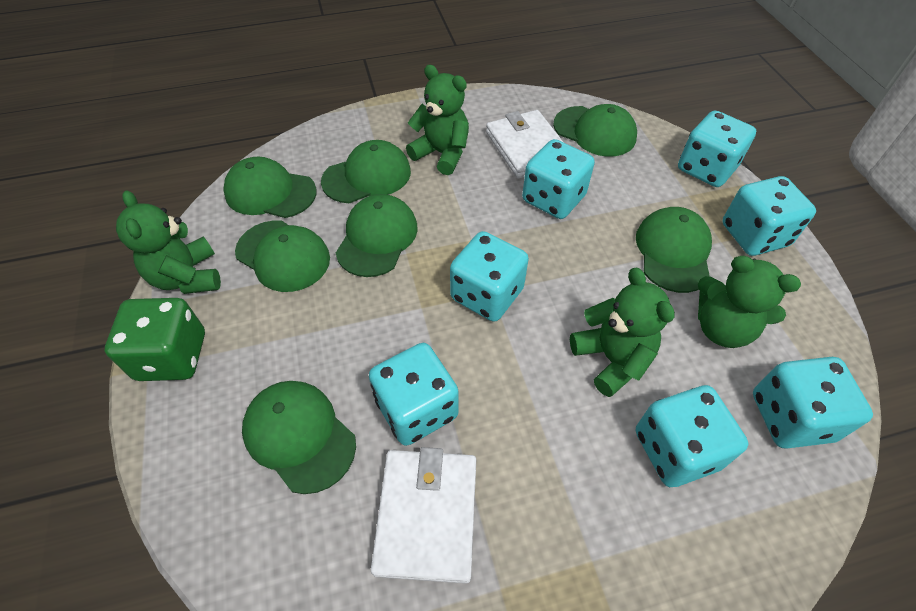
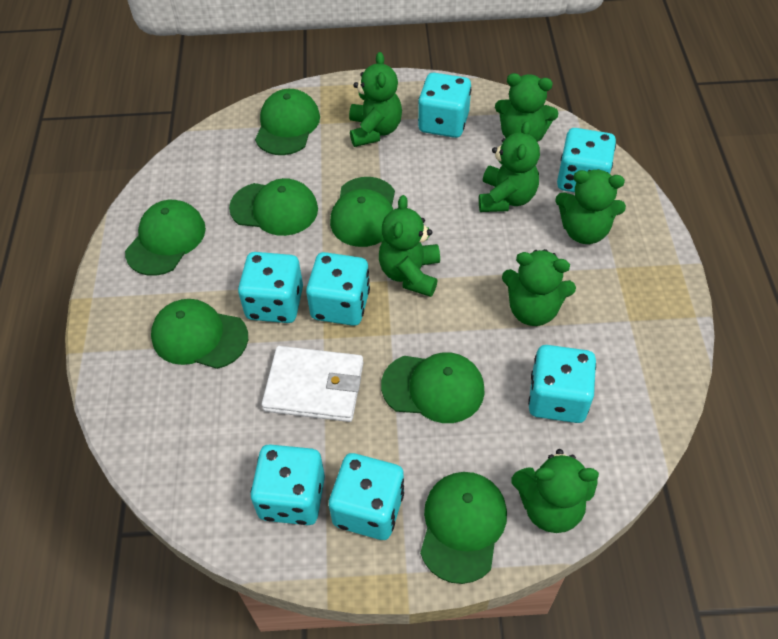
green dice: 1 -> 0
green teddy bear: 4 -> 7
white wallet: 2 -> 1

